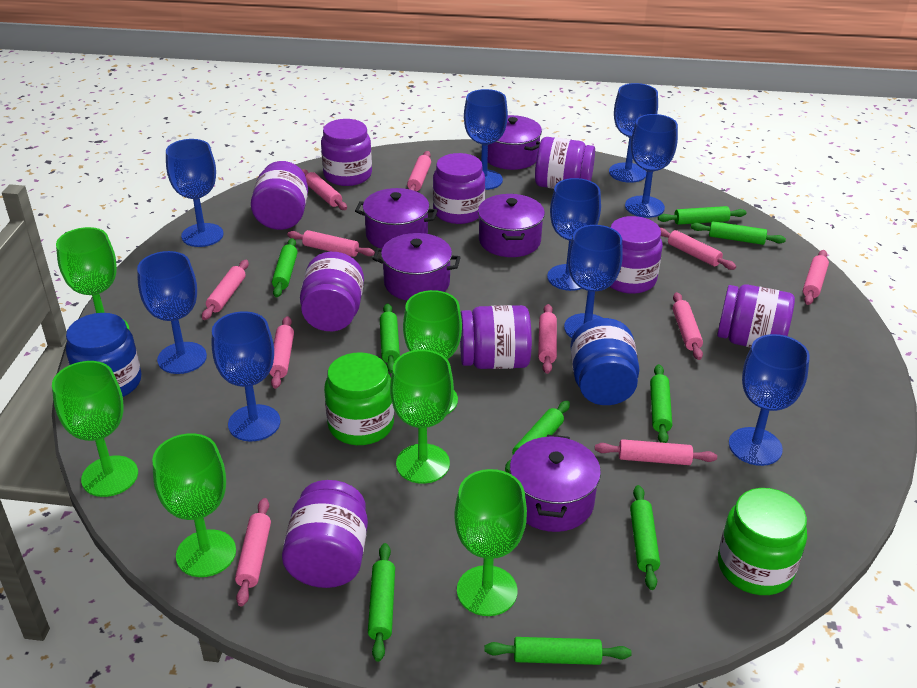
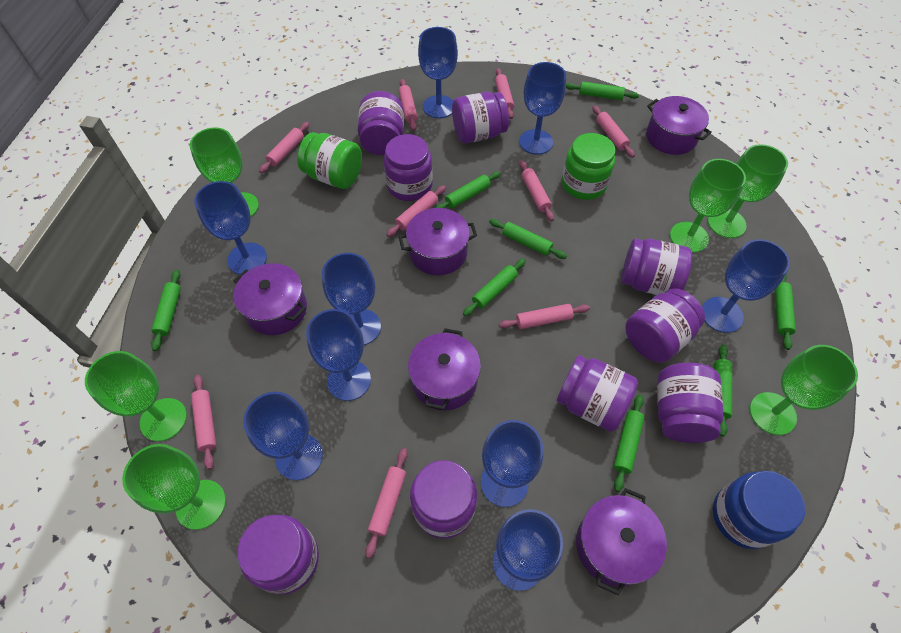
blue jar: 2 -> 1
green rolling pin: 9 -> 8
pink rolling pin: 11 -> 9

